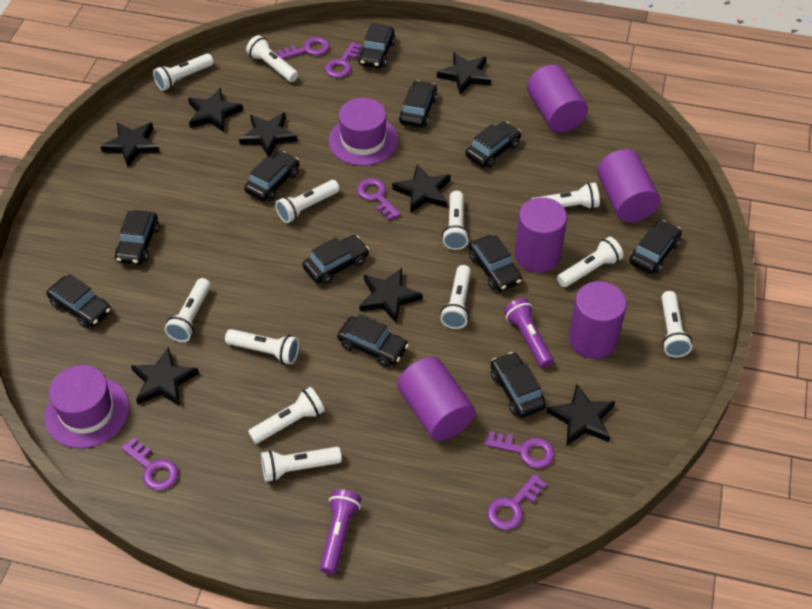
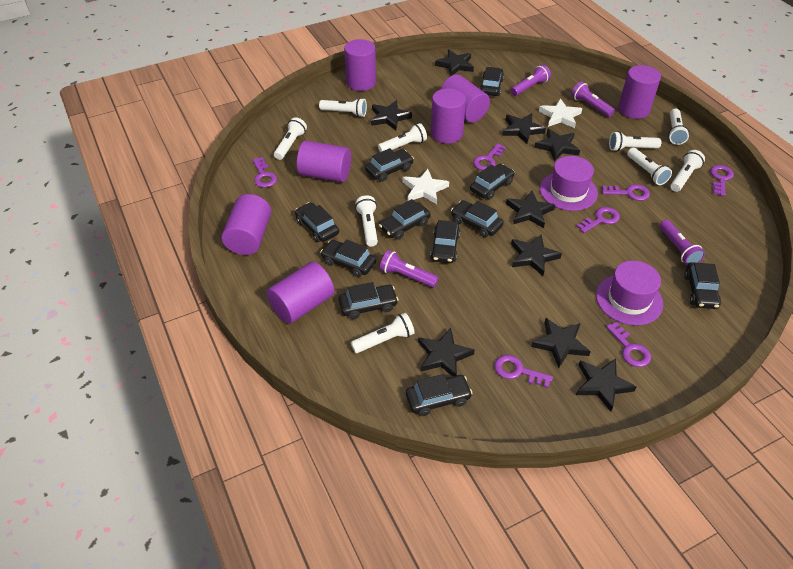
black star: 8 -> 9
purple cylinder: 5 -> 7
purple flashlight: 2 -> 4
purple key: 6 -> 7
white flashlight: 12 -> 9
white star: 0 -> 2

